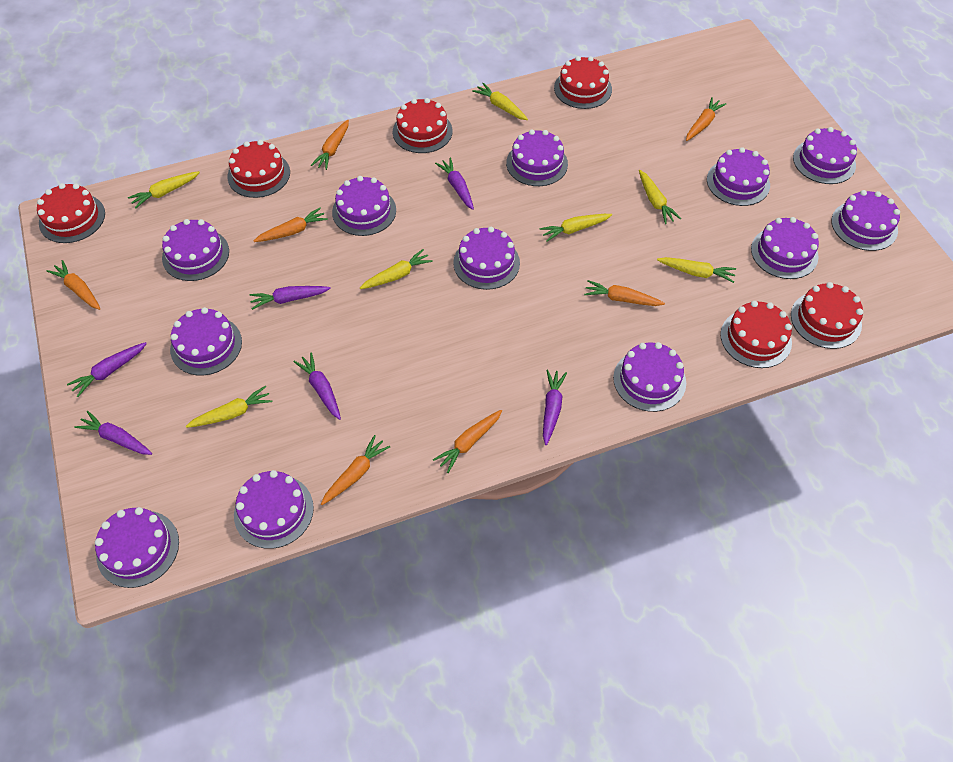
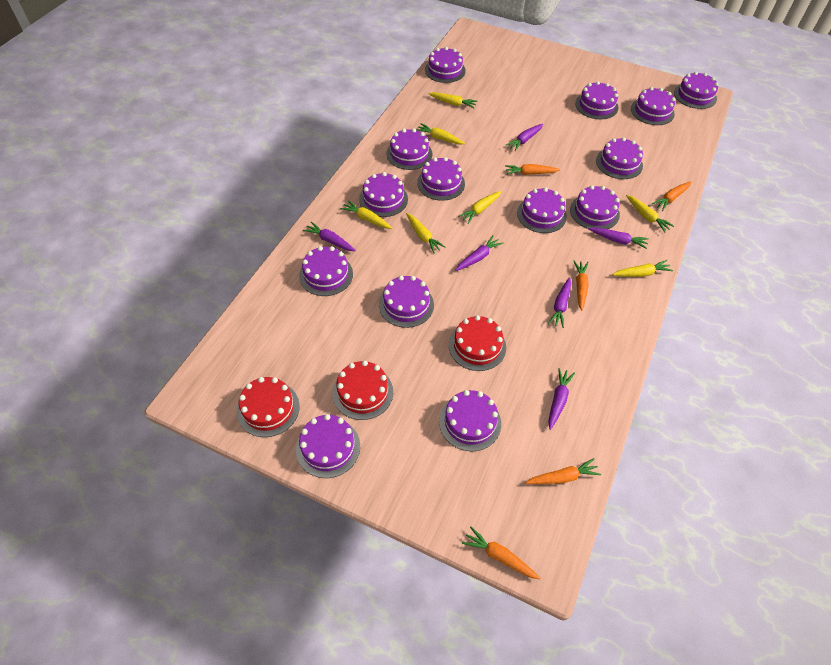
orange carrot: 7 -> 5
purple cake: 12 -> 14
red cake: 6 -> 3

